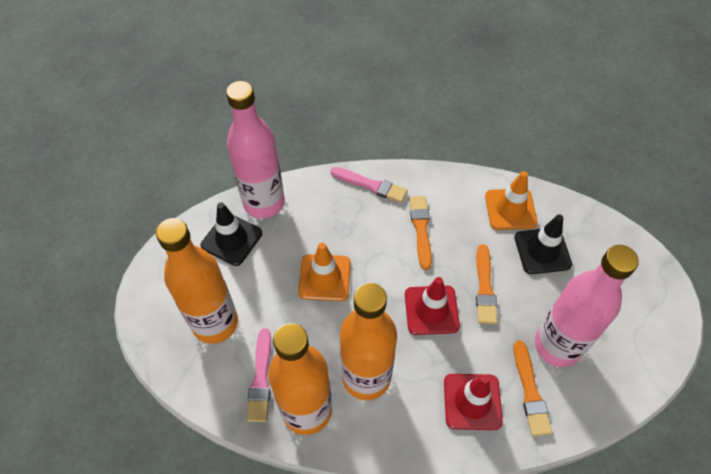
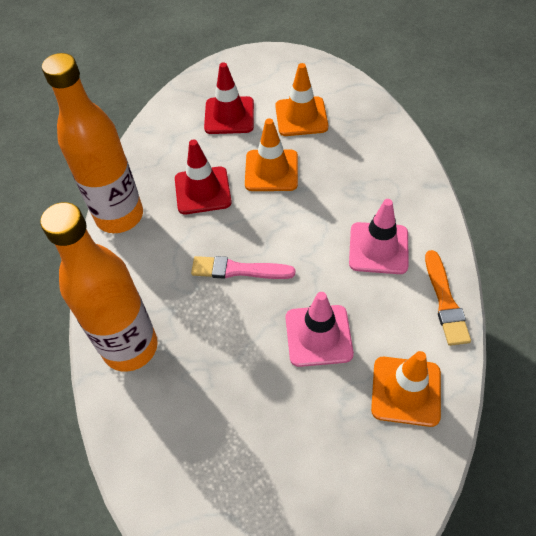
black traffic cone: 2 -> 0
orange bottle: 3 -> 2
orange brush: 3 -> 1
orange traffic cone: 2 -> 3
pink bottle: 2 -> 0
pink brush: 2 -> 1
pink traffic cone: 0 -> 2

